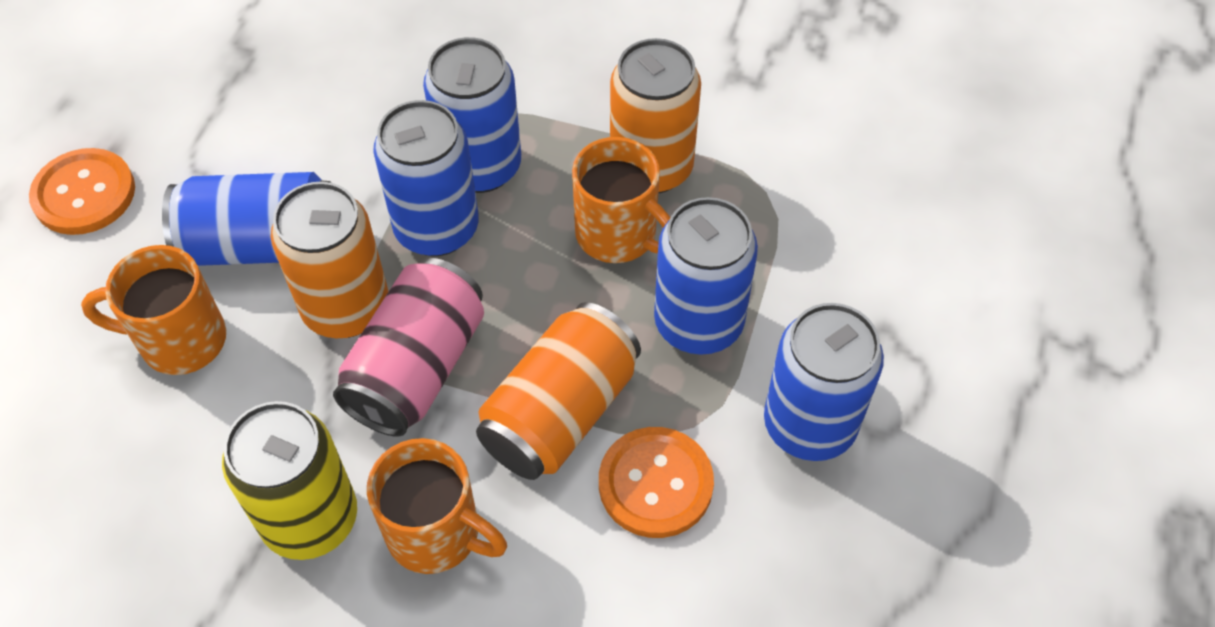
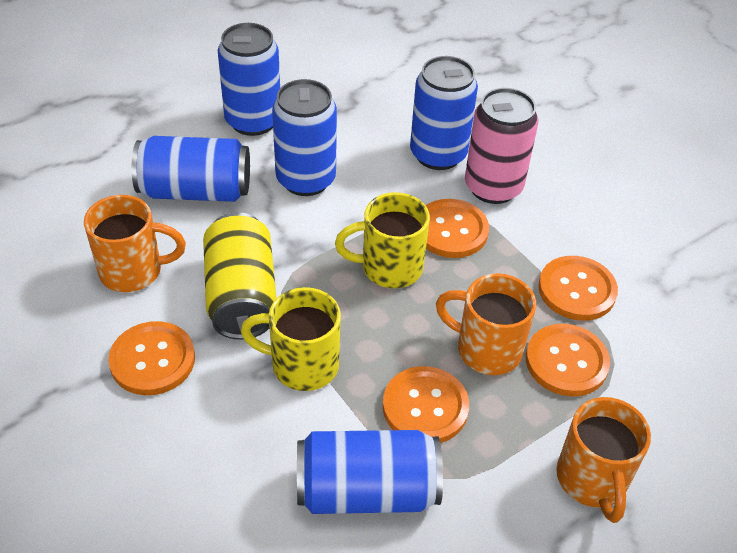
orange button: 2 -> 5
orange can: 3 -> 0
yellow mug: 0 -> 2

